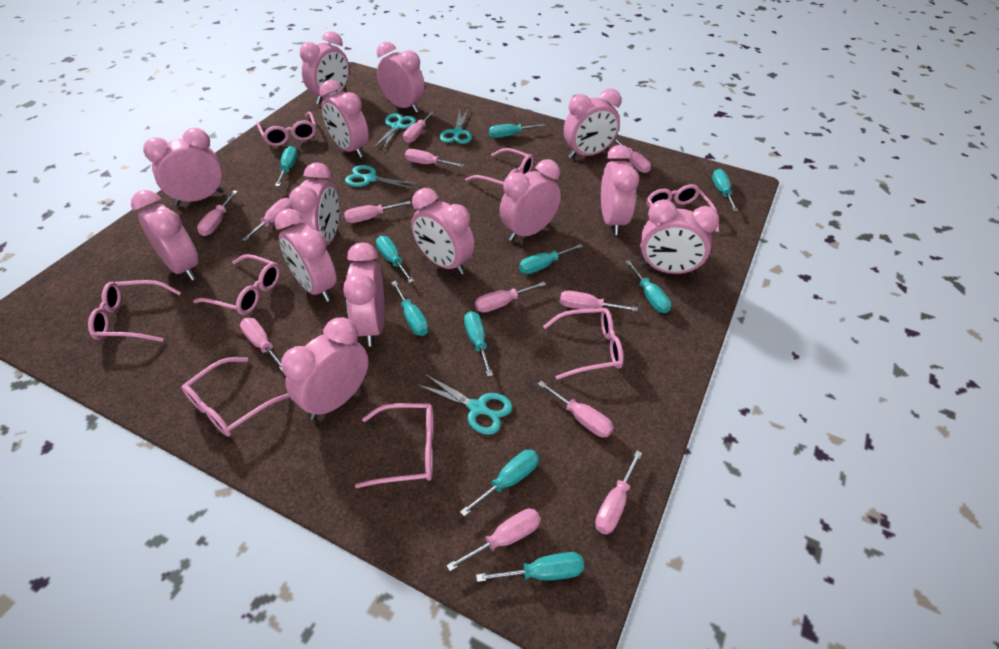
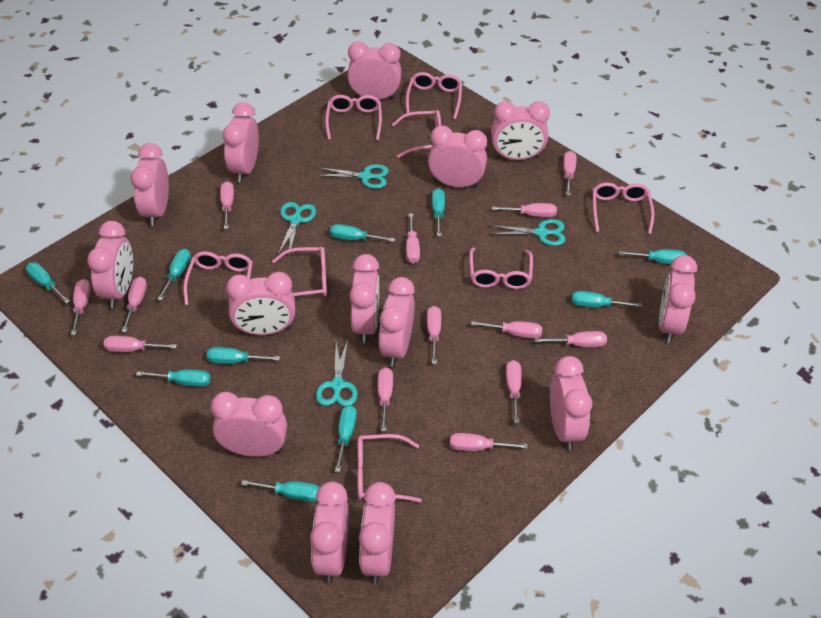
pink screwdriver: 12 -> 13

